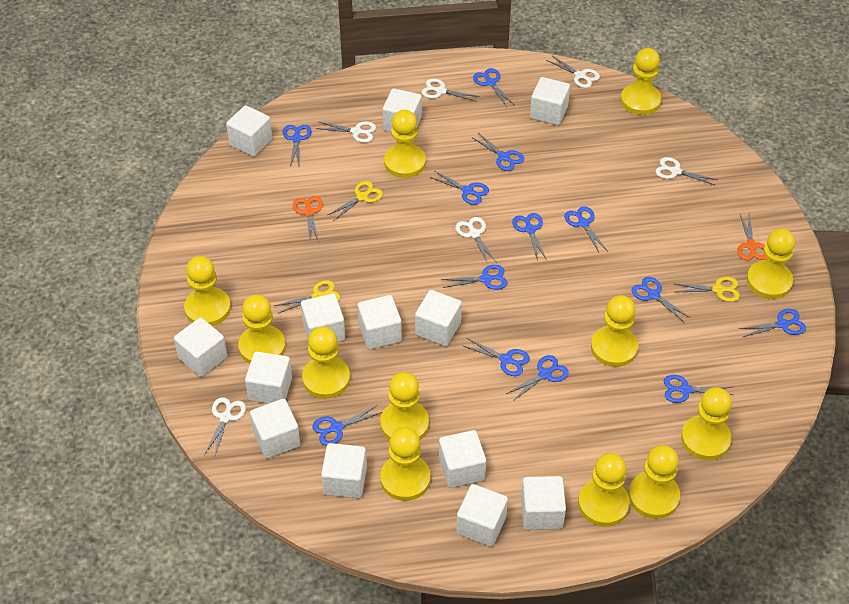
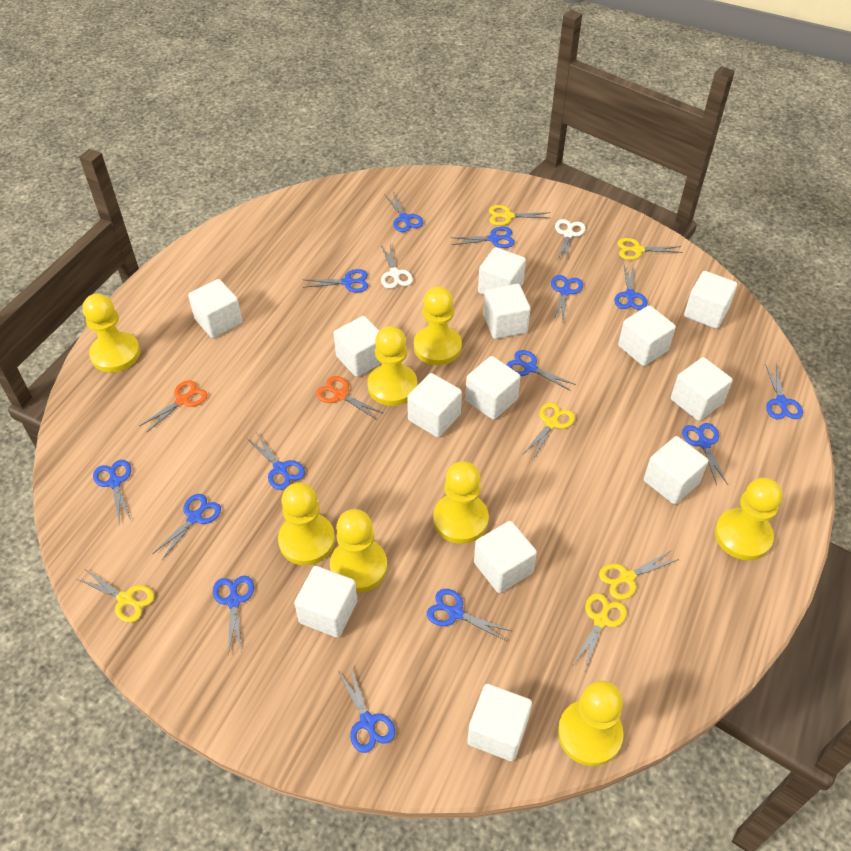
blue scissors: 13 -> 14
white scissors: 6 -> 2
yellow pawn: 12 -> 8
yellow scissors: 3 -> 6

